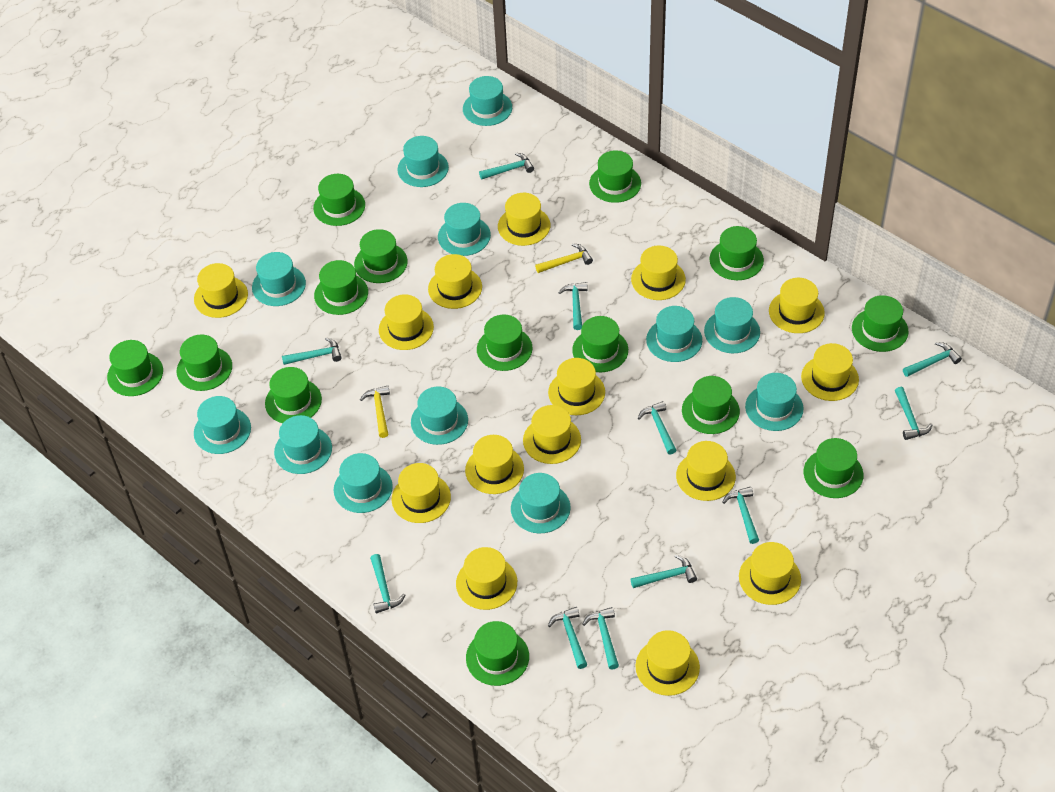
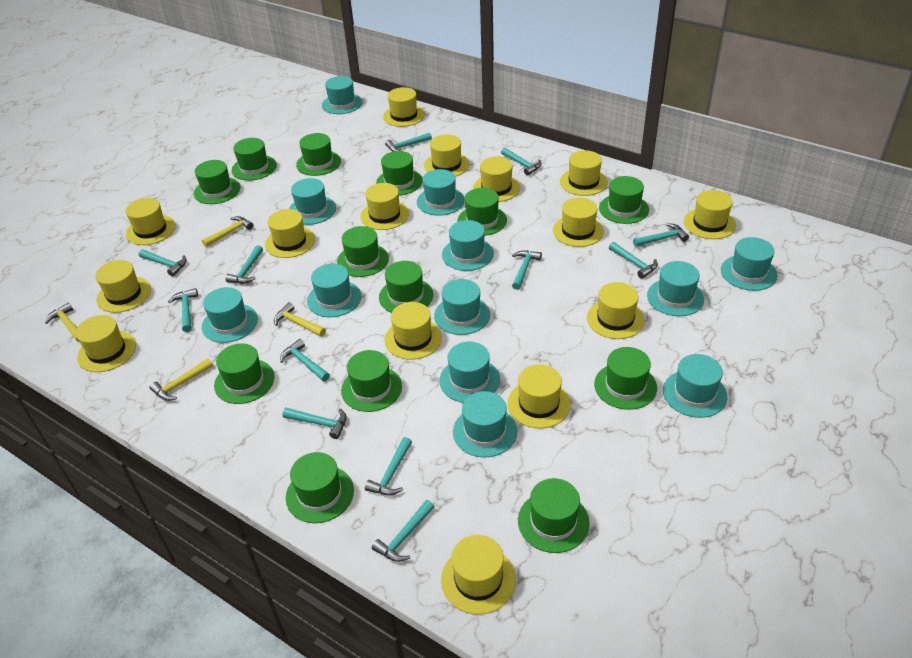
green hat: 14 -> 13
turquoise hammer: 11 -> 12
yellow hammer: 2 -> 4

